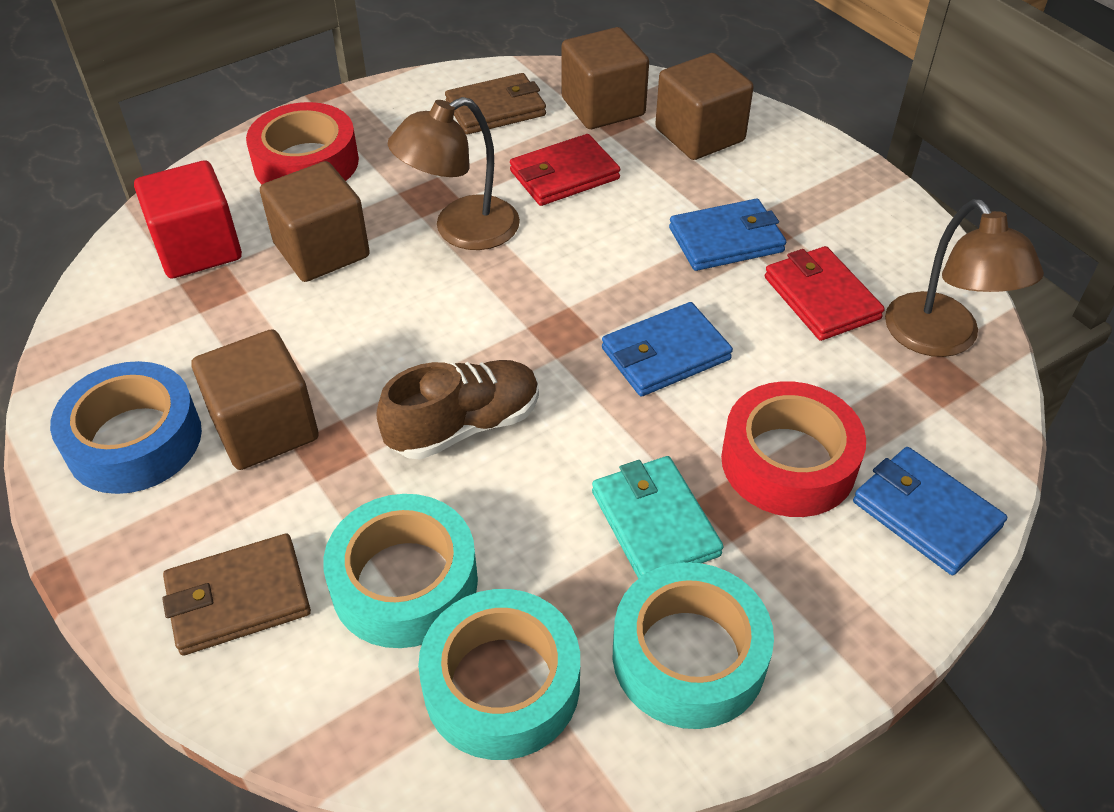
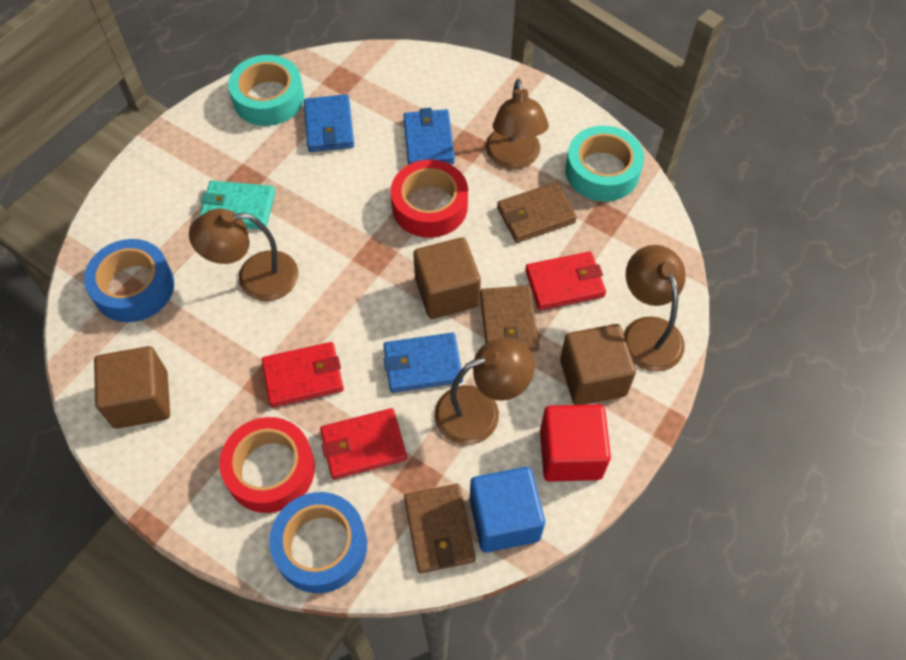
blue cube: 0 -> 1
blue tape: 1 -> 2
brown cube: 4 -> 3
brown lamp: 2 -> 4
brown shoe: 1 -> 0
brown wallet: 2 -> 3
red wallet: 2 -> 3
turquoise tape: 3 -> 2

